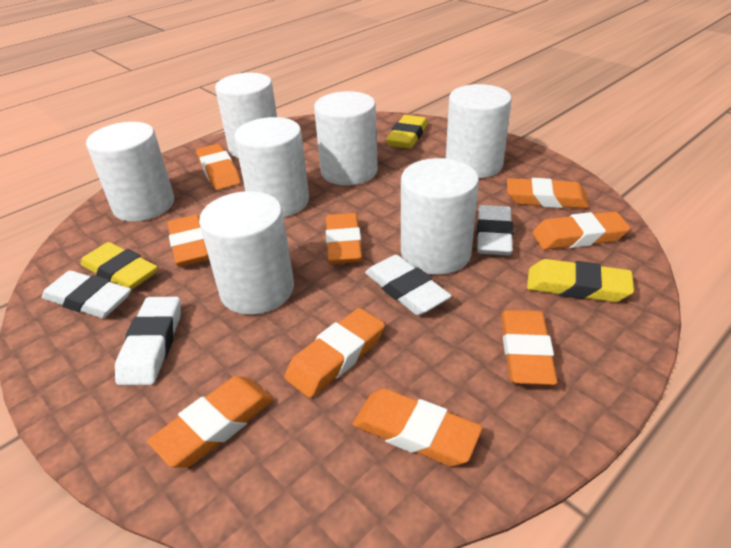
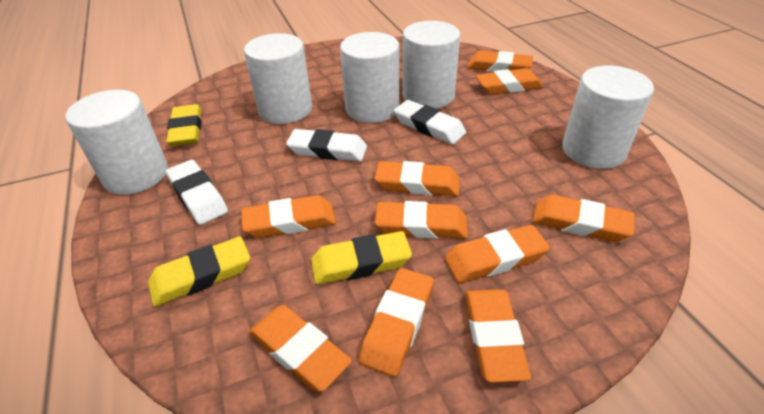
orange eraser: 9 -> 10
white cylinder: 7 -> 5
white eraser: 4 -> 3

